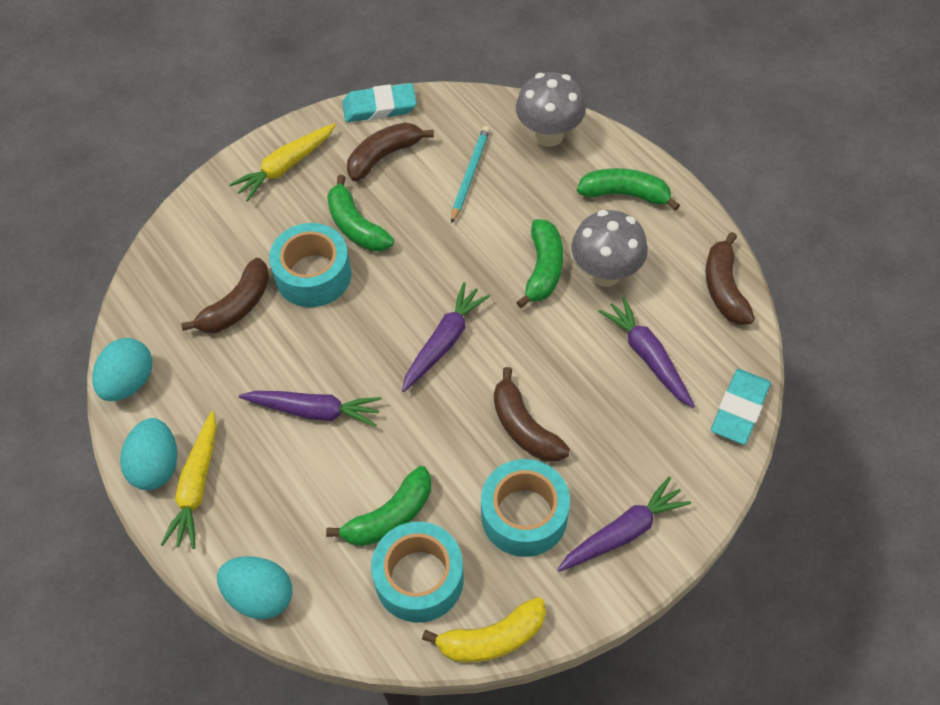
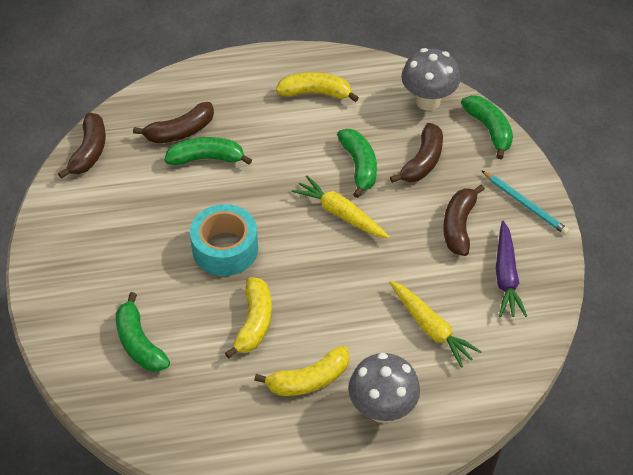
purple carrot: 4 -> 1
turquoise egg: 3 -> 0
turquoise eraser: 2 -> 0
turquoise tape: 3 -> 1
yellow banana: 1 -> 3

